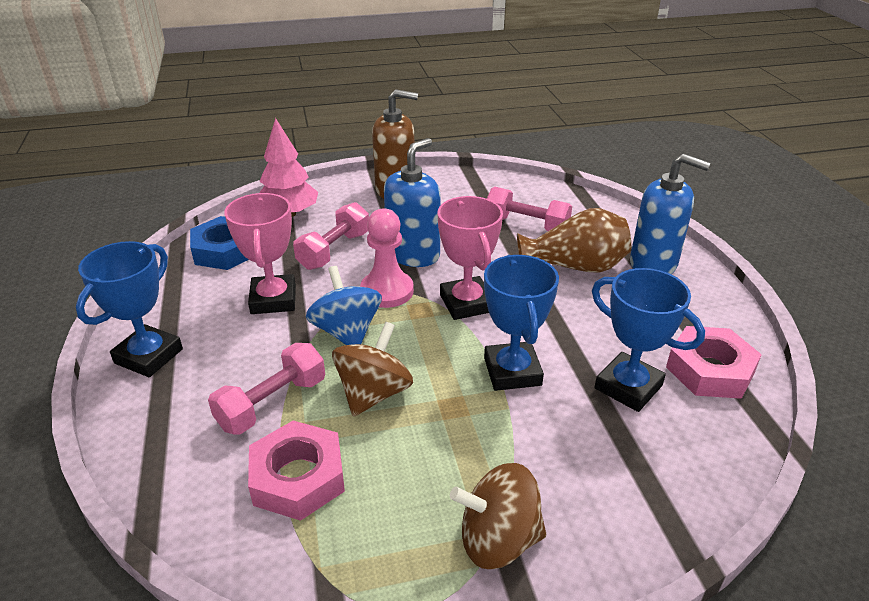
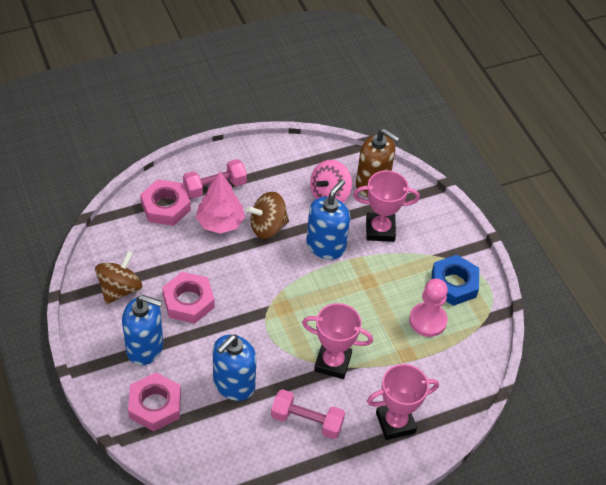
blue soap dispenser: 2 -> 3
blue spinning top: 1 -> 0
blue trophy: 3 -> 0
brown vase: 1 -> 0
pink dumbbell: 3 -> 2
pink nut: 2 -> 3
pink spinning top: 0 -> 1
pink trophy: 2 -> 3

